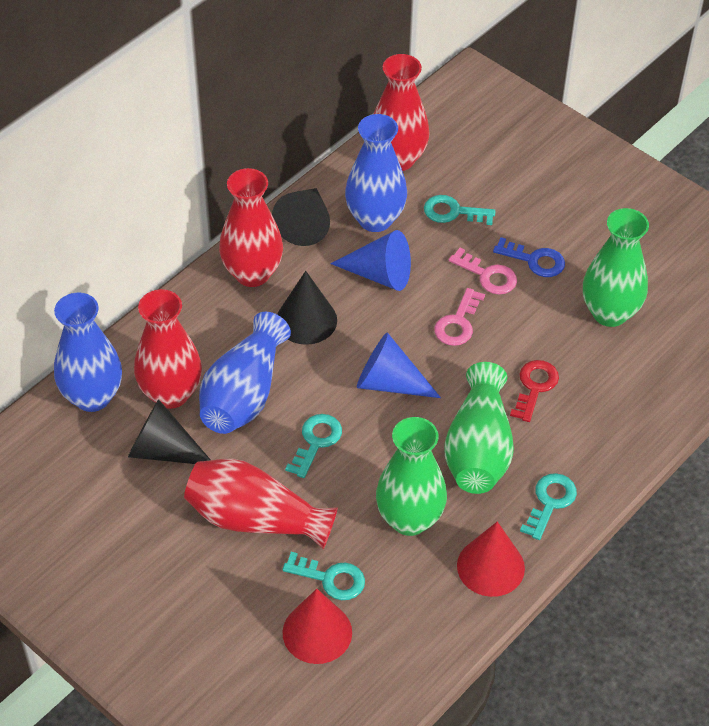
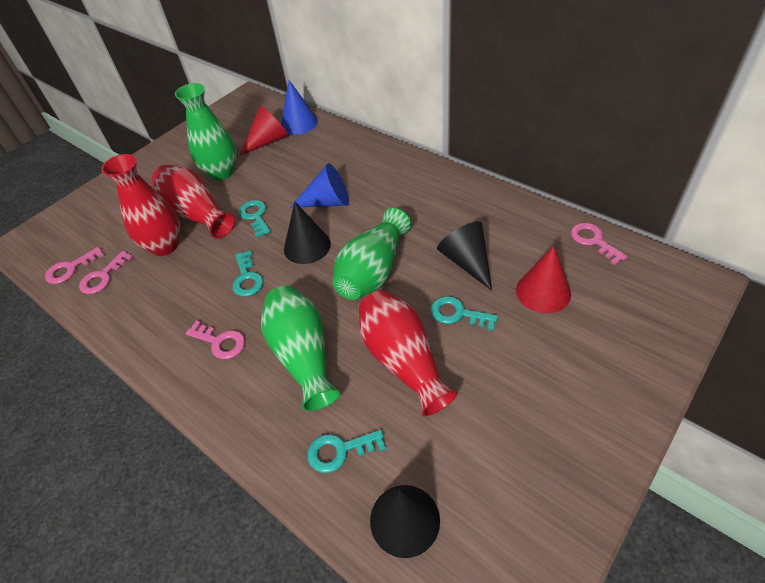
blue key: 1 -> 0
blue vase: 3 -> 0
pink key: 2 -> 4
red key: 1 -> 0
red vase: 4 -> 3

